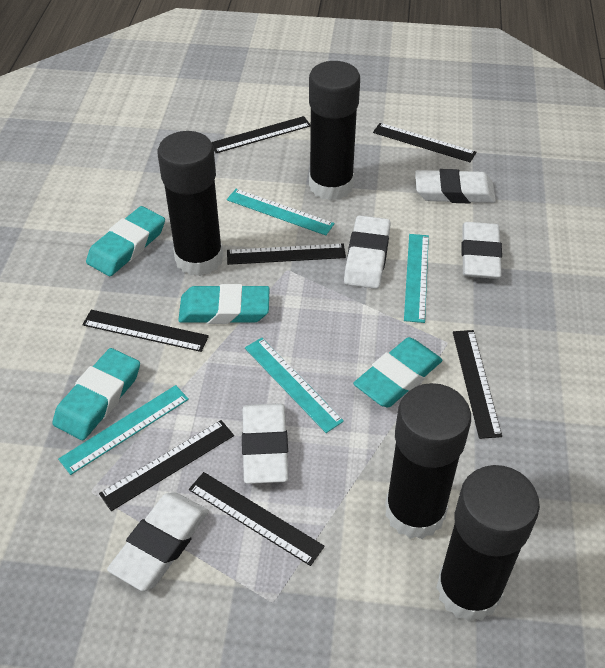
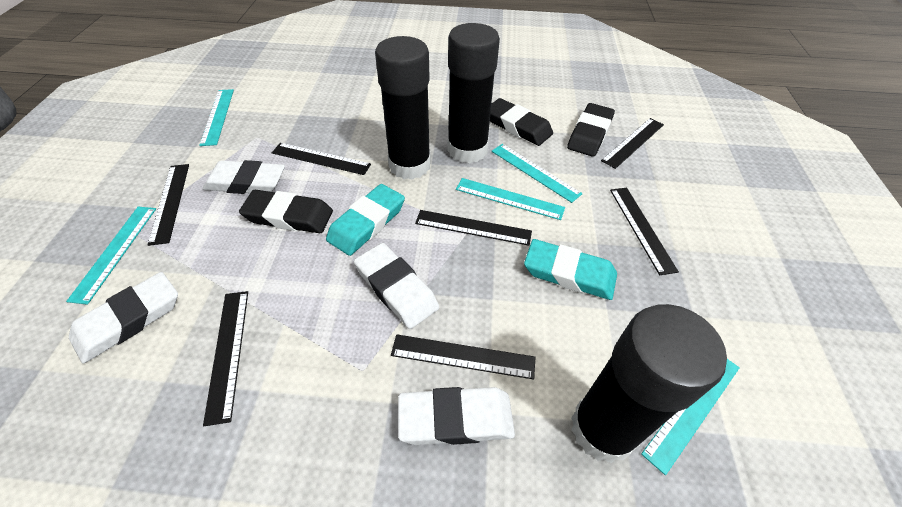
black eraser: 0 -> 3
black glue stick: 4 -> 3
turquoise eraser: 4 -> 2
turquoise ruler: 4 -> 5
white eraser: 5 -> 4

